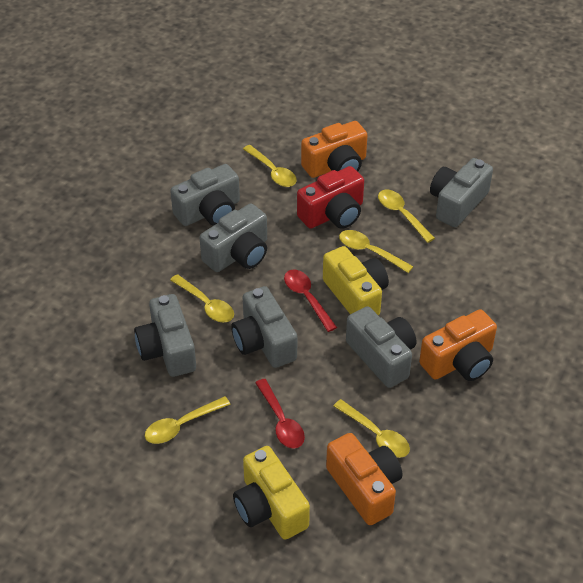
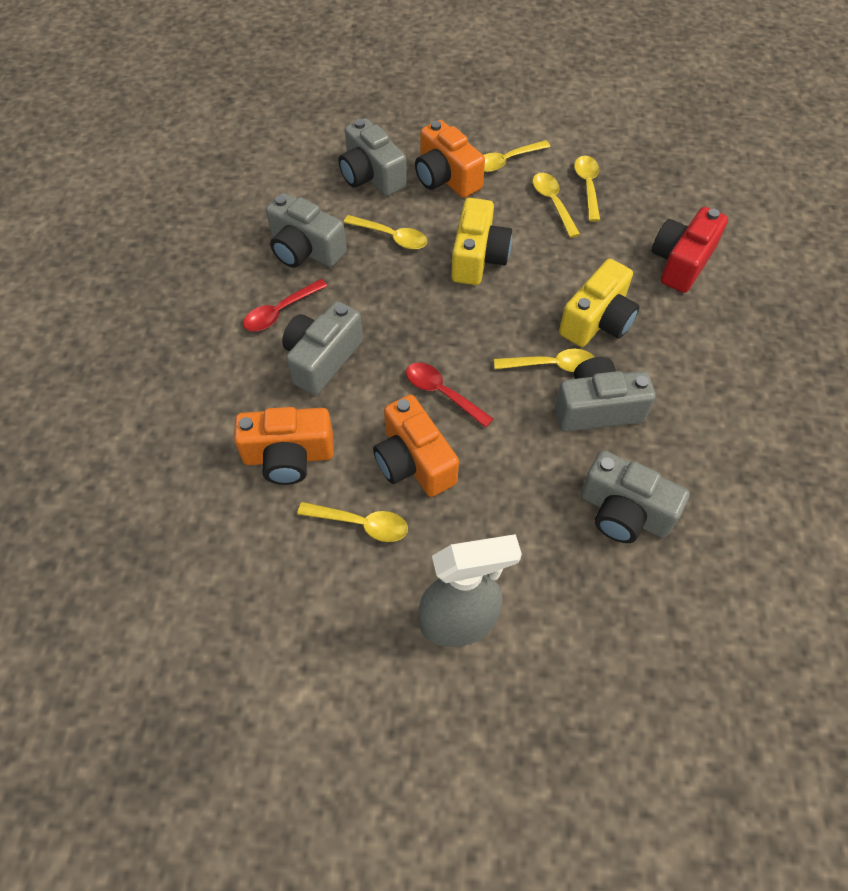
grey camera: 6 -> 5
grey spray bottle: 0 -> 1

